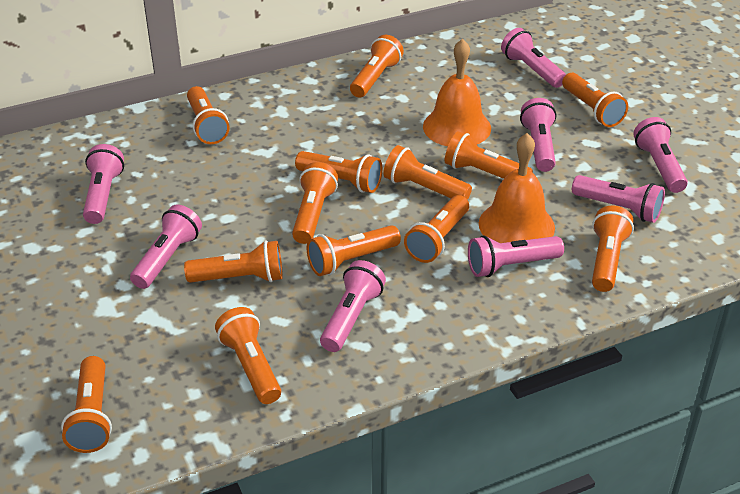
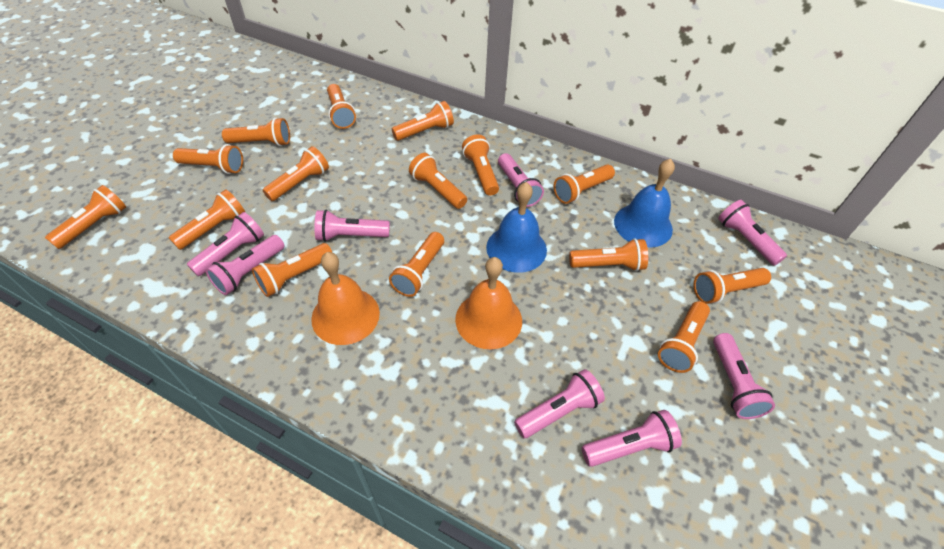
blue bell: 0 -> 2
orange flashlight: 13 -> 15

